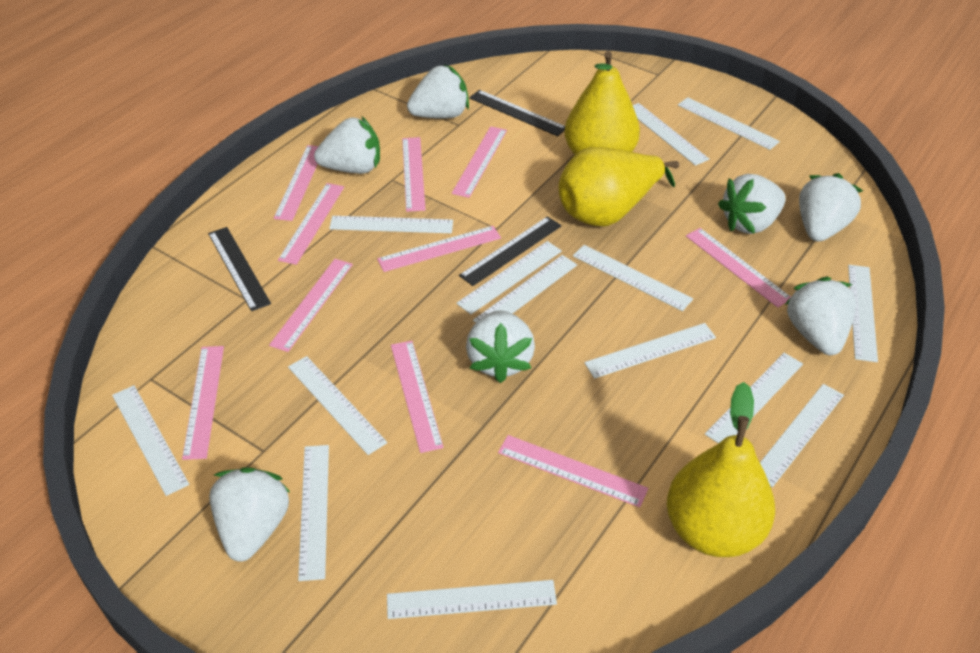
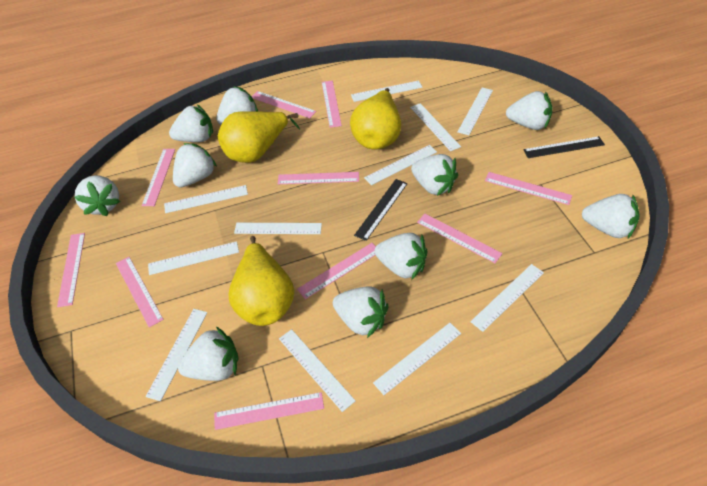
black ruler: 3 -> 2
white ruler: 14 -> 11
white strawberry: 7 -> 10

